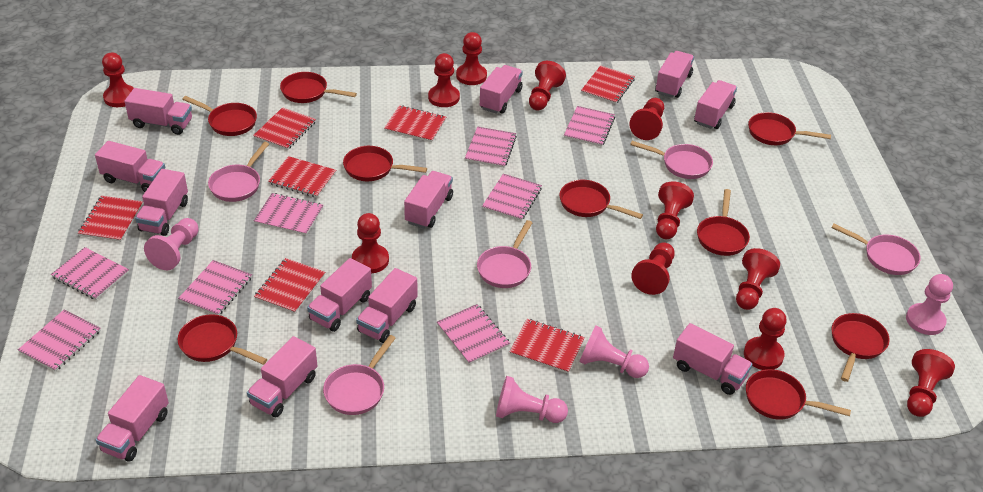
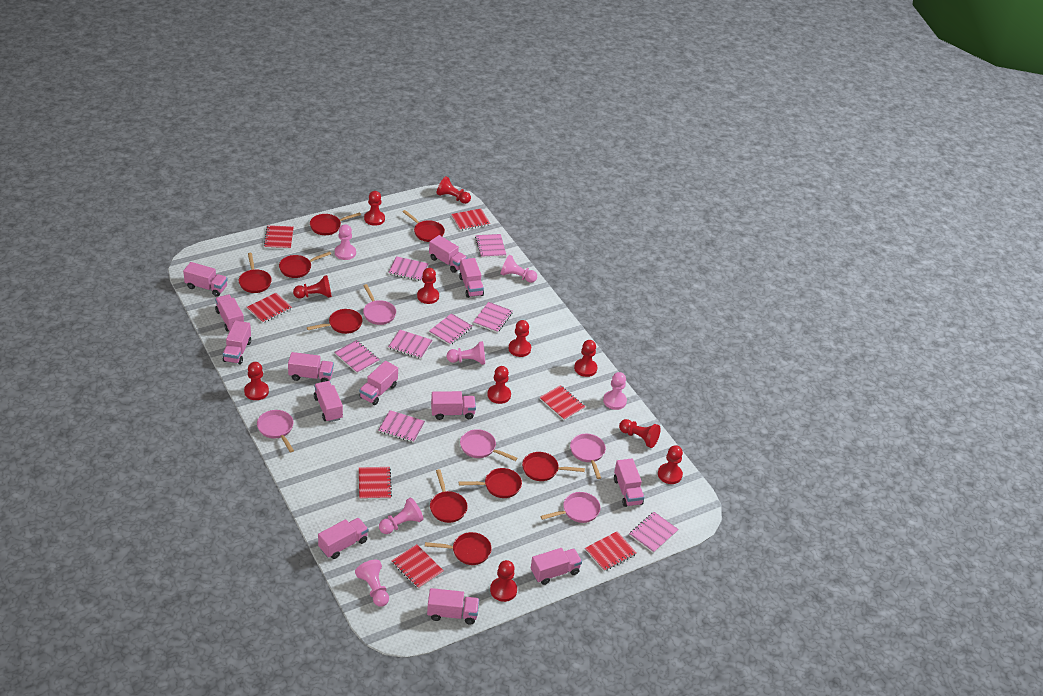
pink pawn: 4 -> 6
pink truck: 12 -> 13

